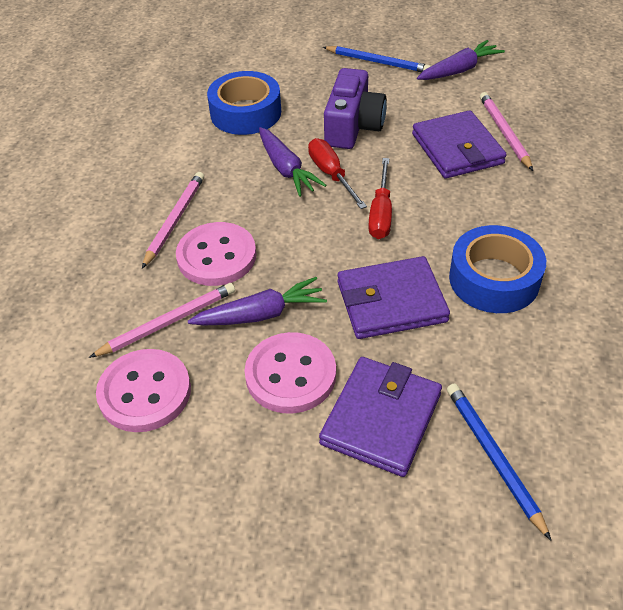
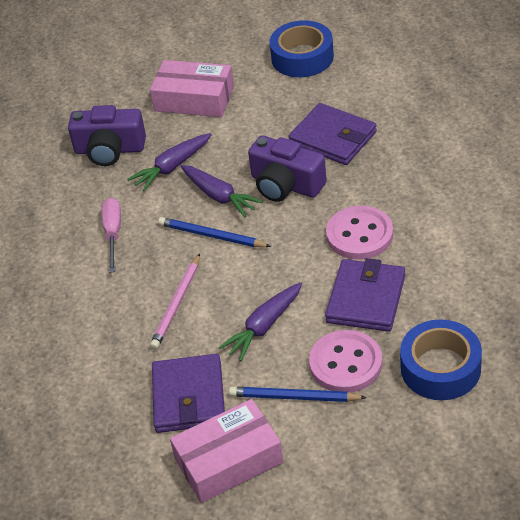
pink box: 0 -> 2
pink button: 3 -> 2
pink pencil: 3 -> 1
pink screwdriver: 0 -> 1
purple camera: 1 -> 2
red screwdriver: 2 -> 0

